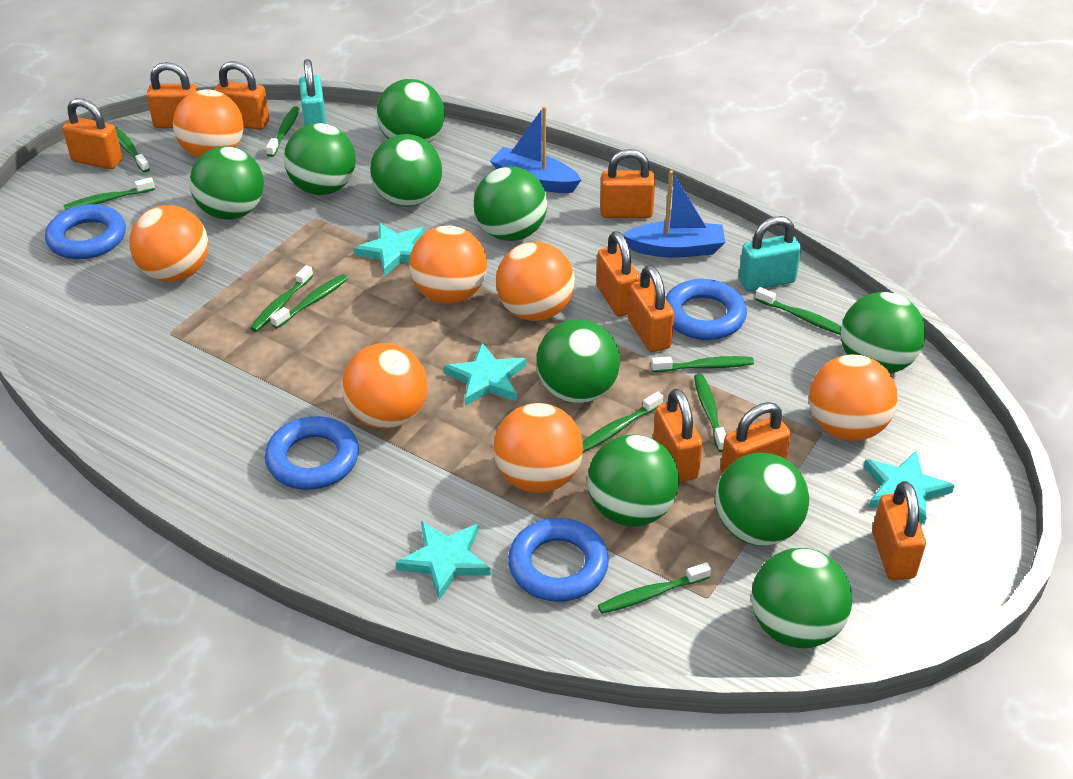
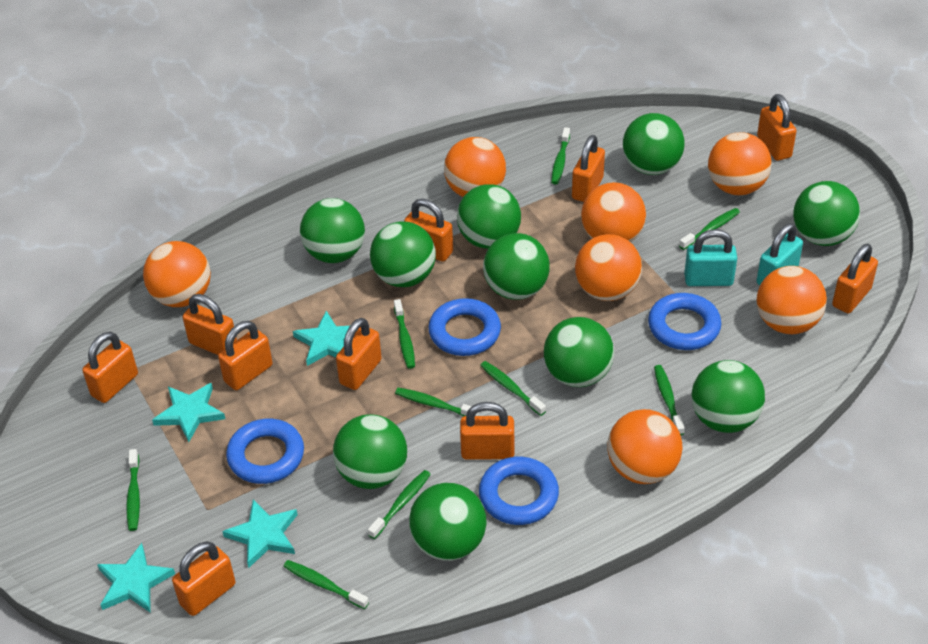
blue boat: 2 -> 0
green toothbrush: 10 -> 9
orange padlock: 9 -> 10

